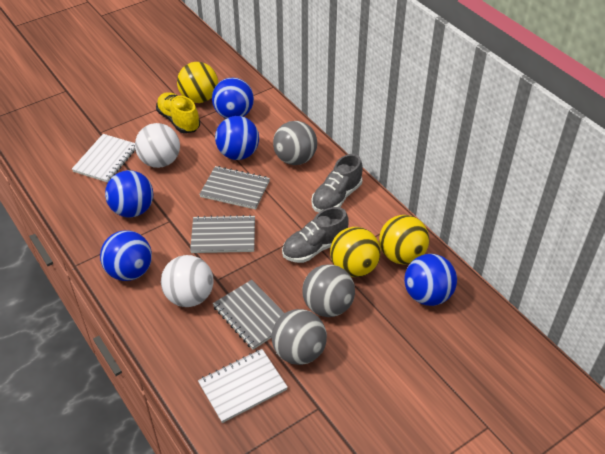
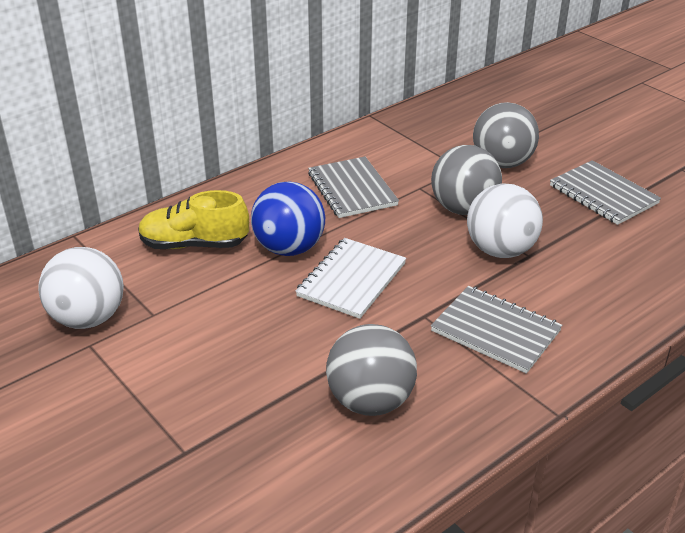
blue ball: 5 -> 1
grey shoe: 2 -> 0
white notebook: 2 -> 1
yellow ball: 3 -> 0

